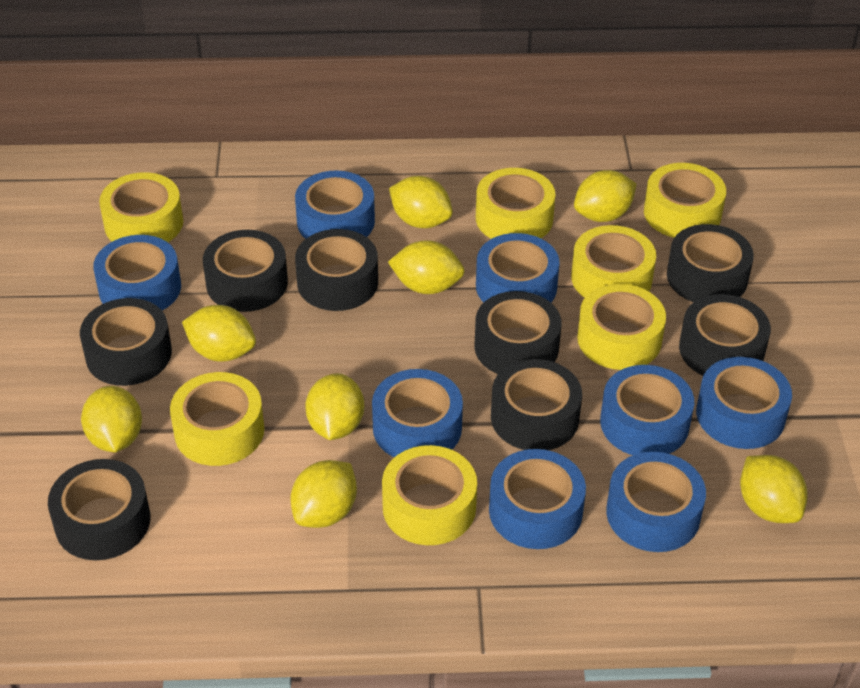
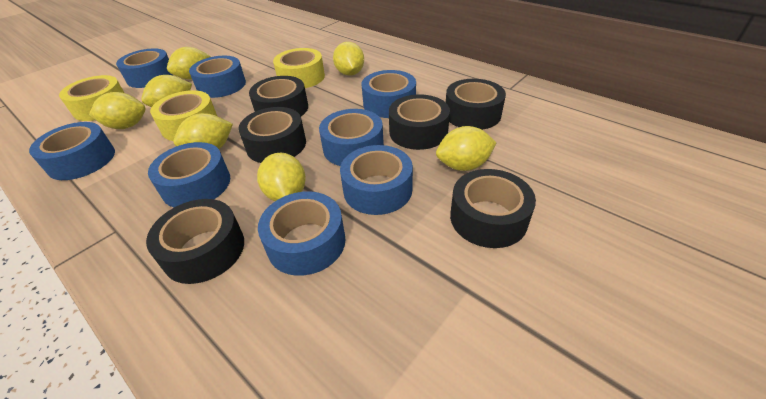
black tape: 8 -> 6
yellow lemon: 8 -> 7
yellow tape: 7 -> 3

